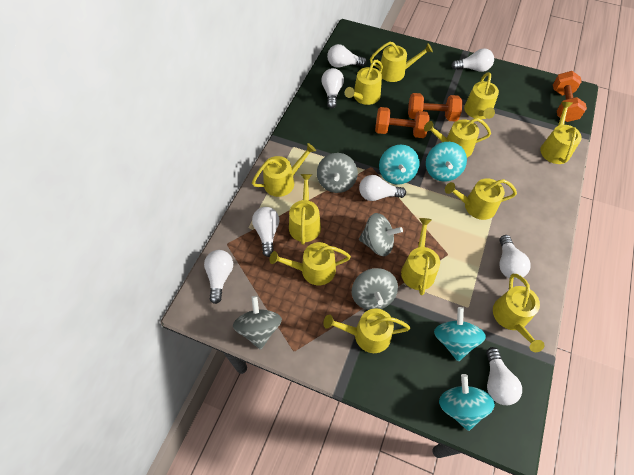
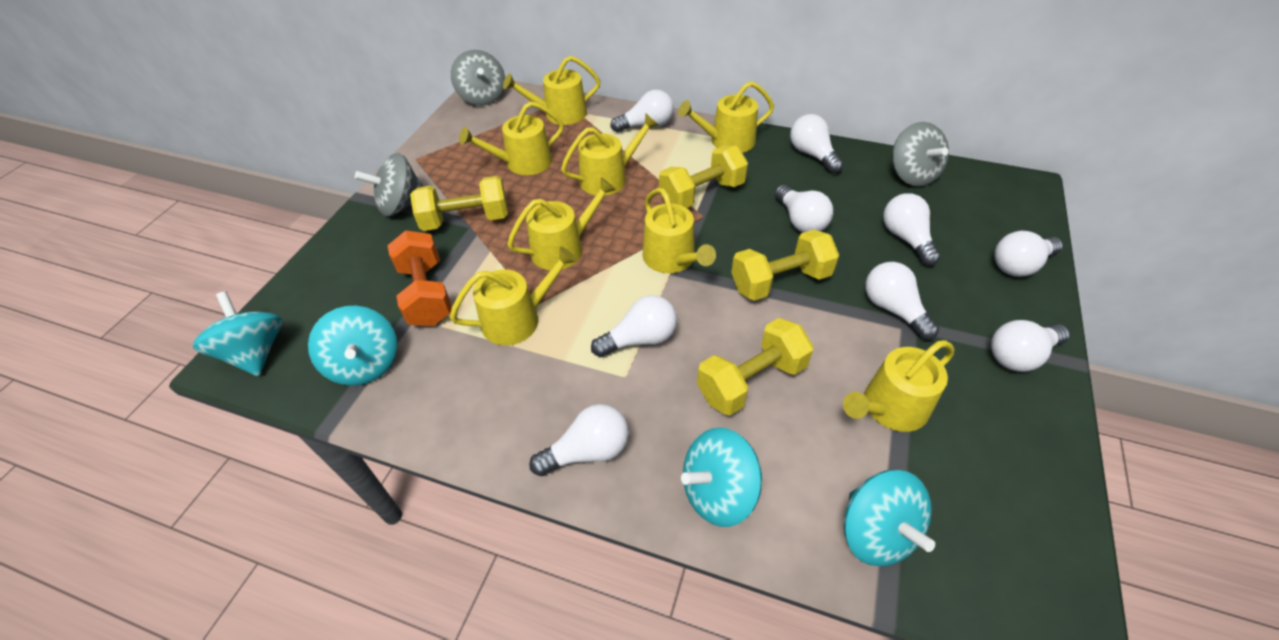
grey spinning top: 4 -> 3
orange dumbbell: 3 -> 1
white light bulb: 8 -> 9
yellow dumbbell: 0 -> 4
yellow watering can: 12 -> 8

